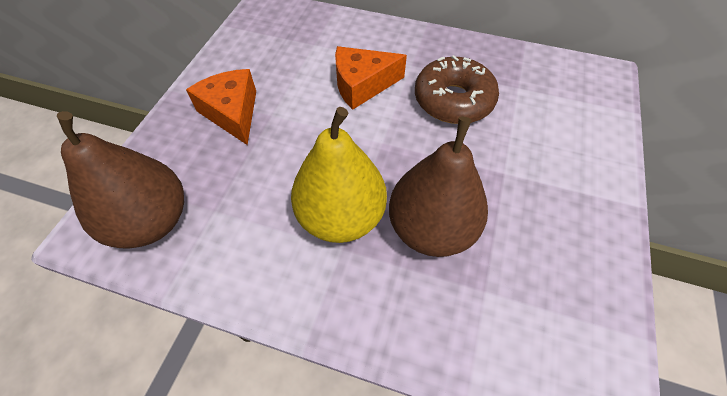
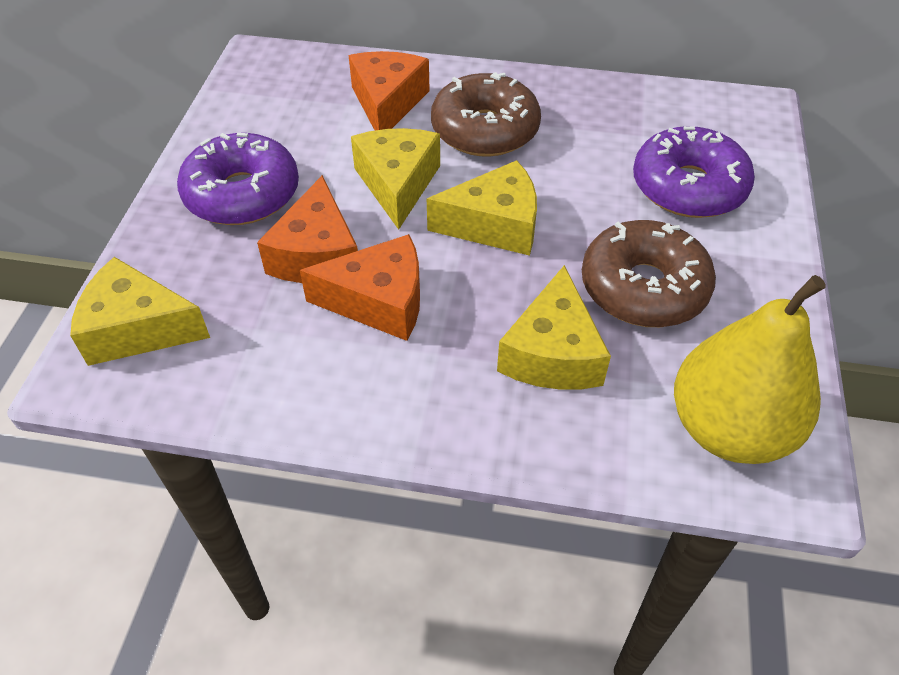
brown donut: 1 -> 2
brown pear: 2 -> 0
orange cheese: 2 -> 3
purple donut: 0 -> 2
yellow cheese: 0 -> 4

